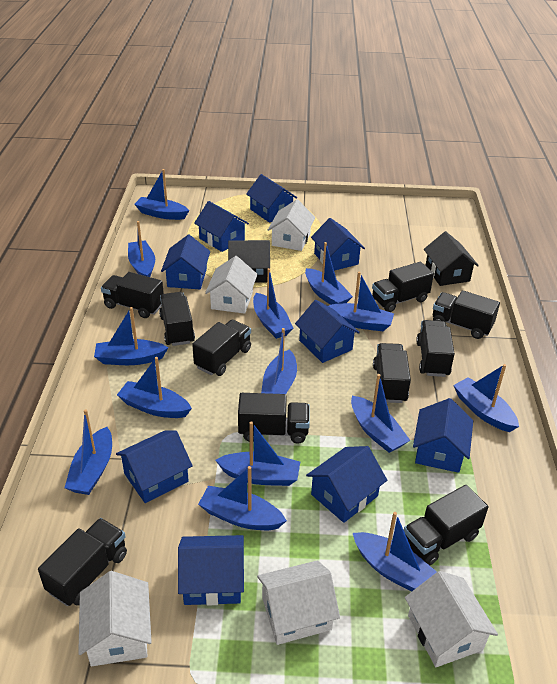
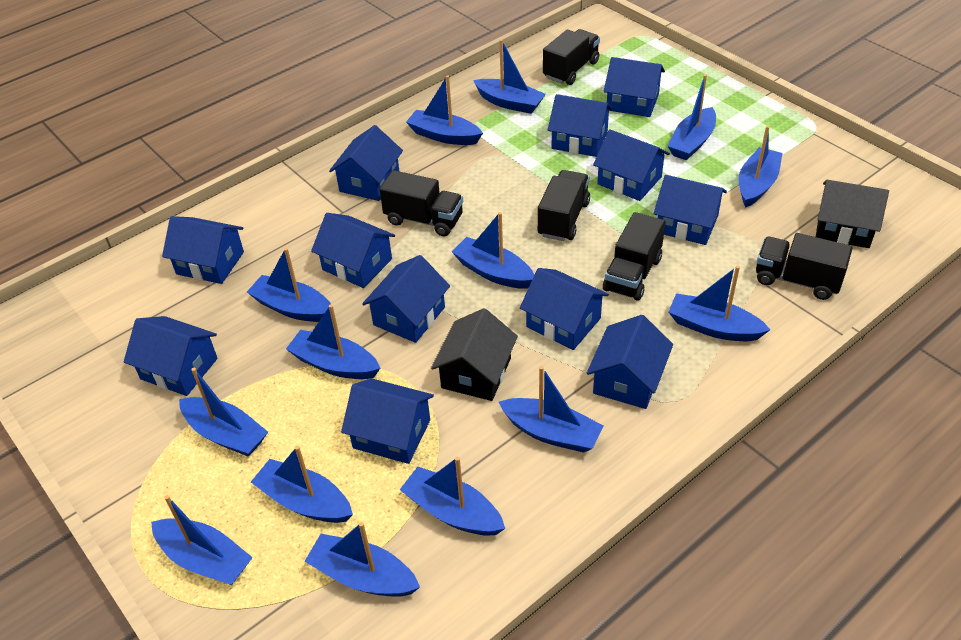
black truck: 10 -> 5
blue house: 9 -> 12
white house: 5 -> 0

